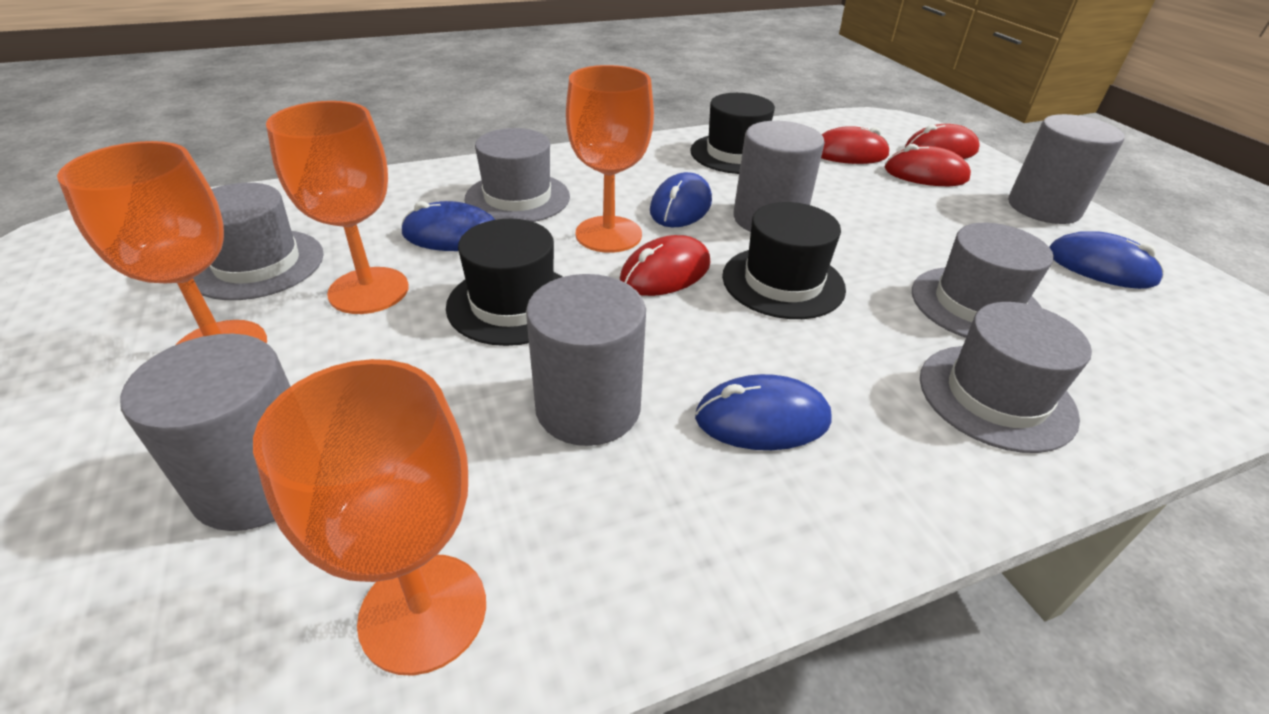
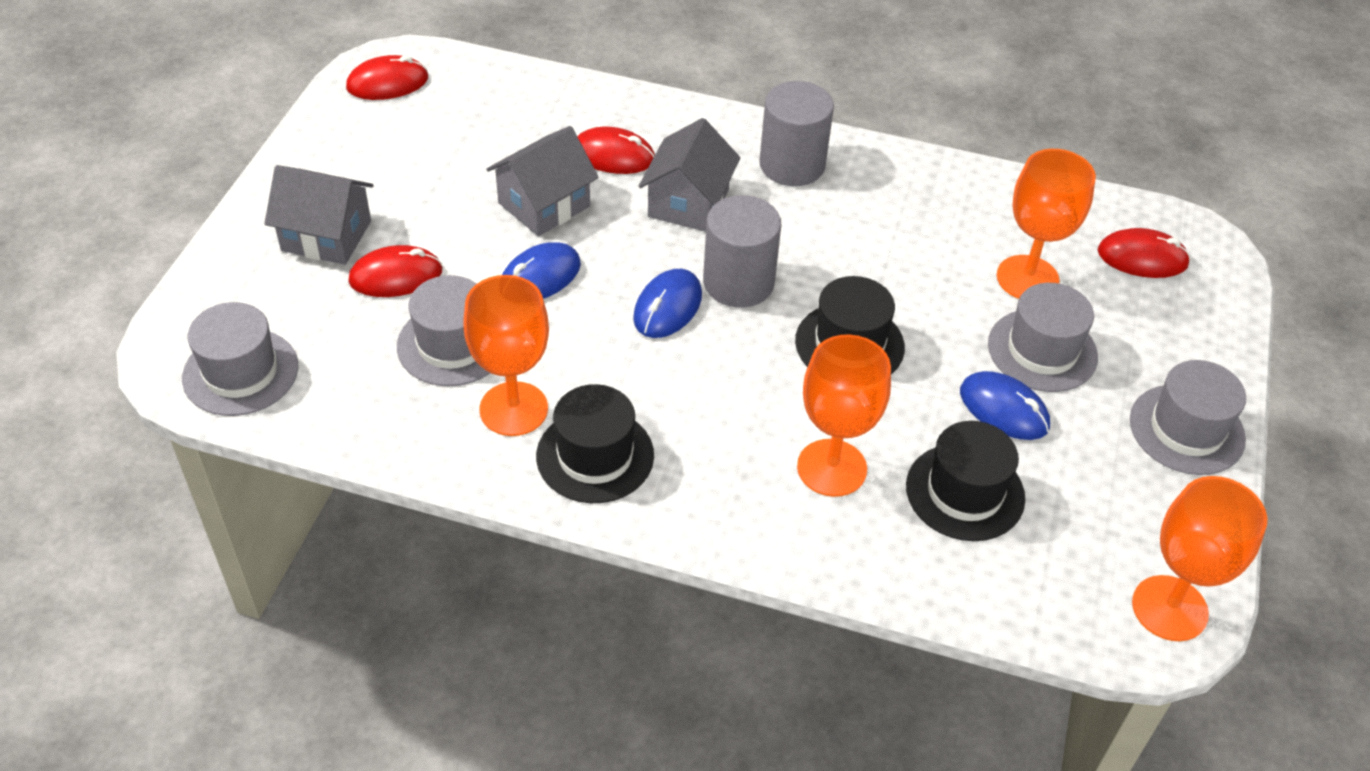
blue mouse: 4 -> 3
grey cylinder: 4 -> 2
grey house: 0 -> 3

